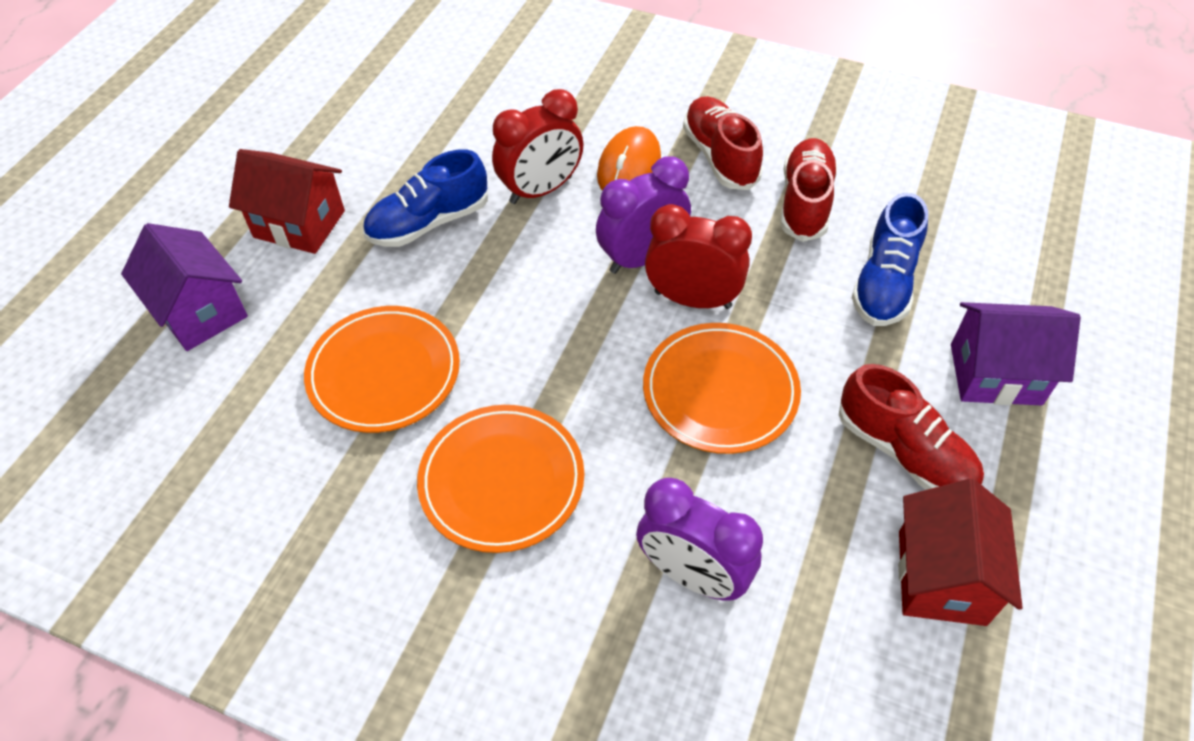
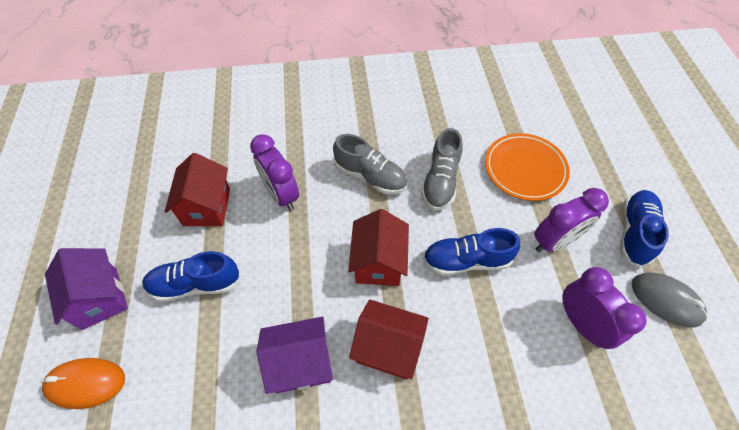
blue shoe: 2 -> 3
grey mouse: 0 -> 1
grey shoe: 0 -> 2
orange plate: 3 -> 1
purple clock: 2 -> 3
red clock: 2 -> 0
red house: 2 -> 3
red shoe: 3 -> 0

